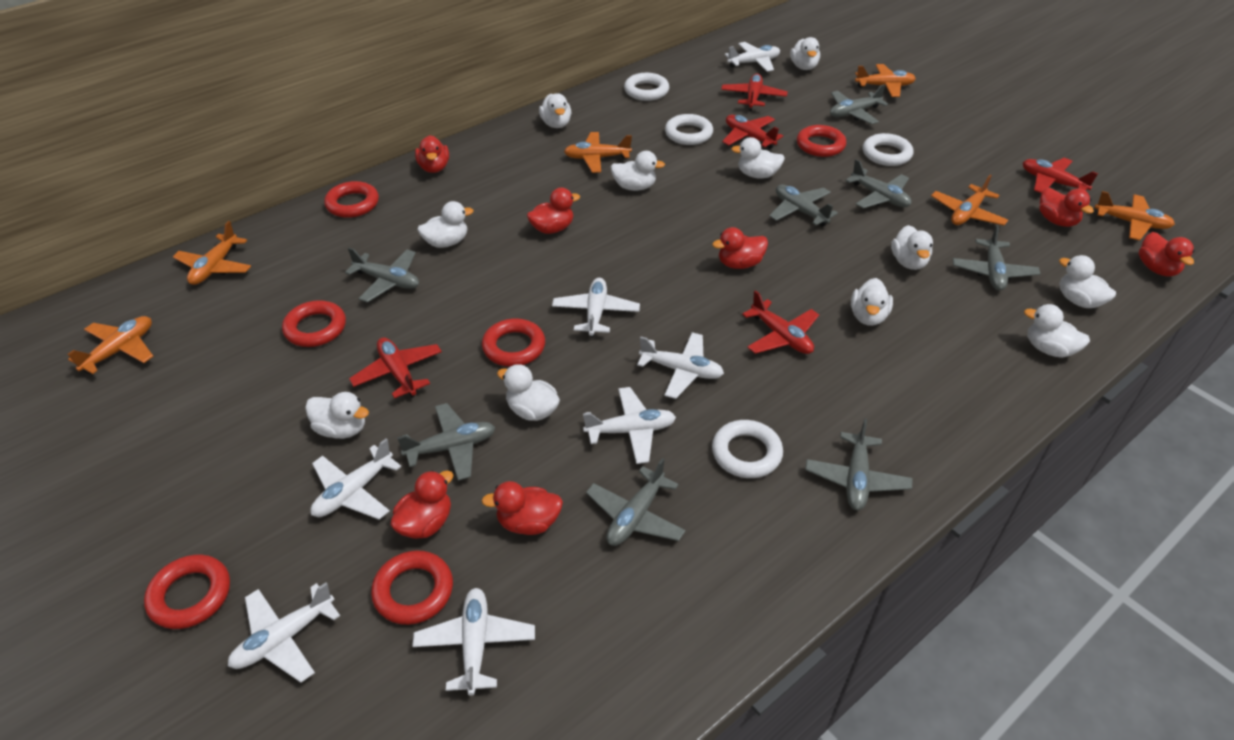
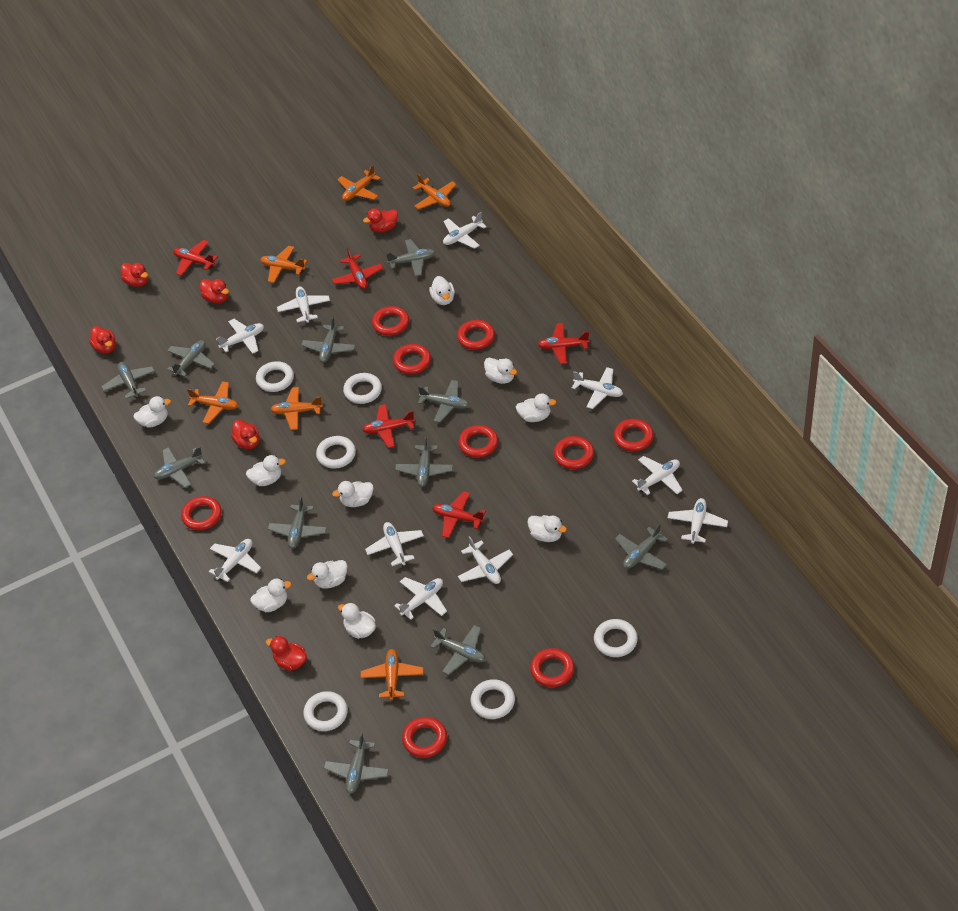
grey plane: 8 -> 11
red duck: 7 -> 6
red ring: 6 -> 9
white duck: 11 -> 10
white plane: 7 -> 10
white ring: 4 -> 6

